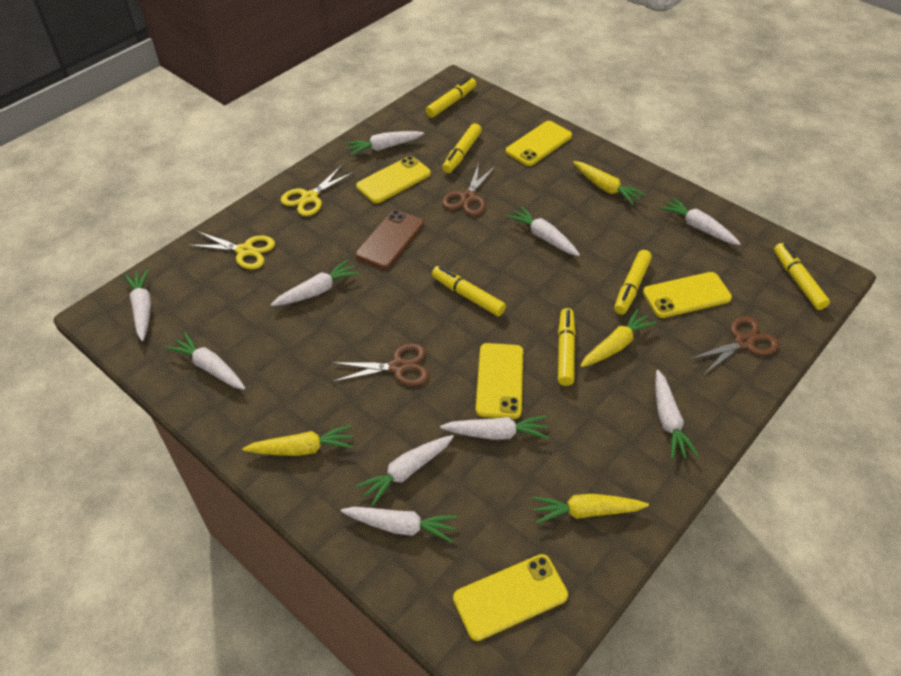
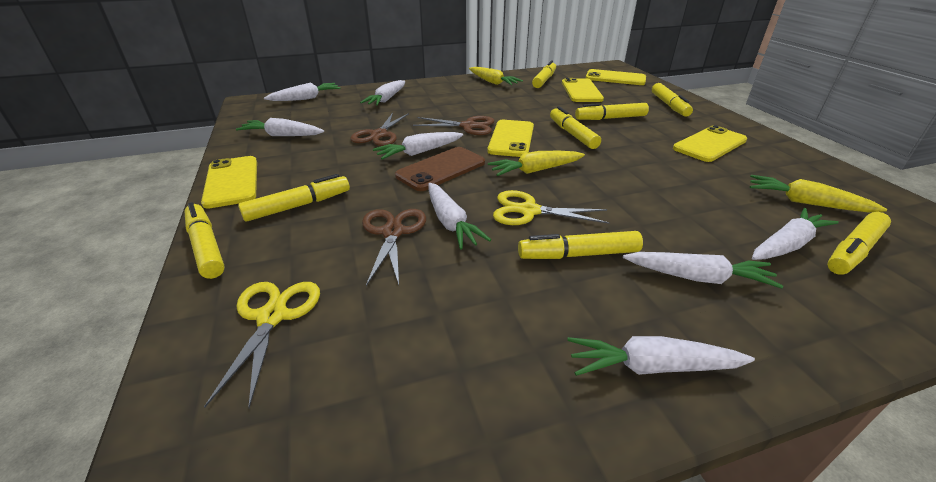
white carrot: 10 -> 8
yellow carrot: 4 -> 3
yellow marker: 6 -> 8

